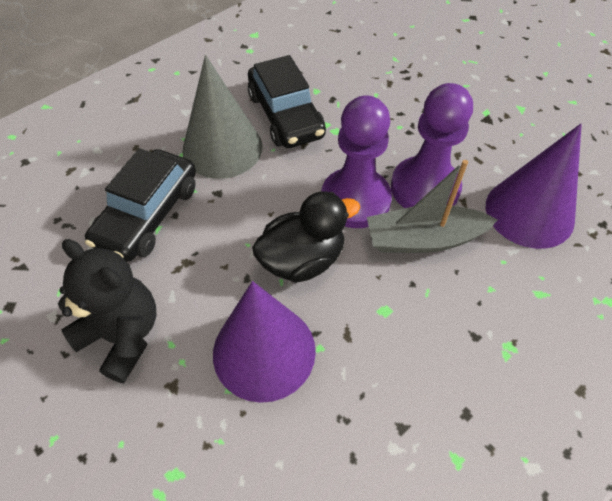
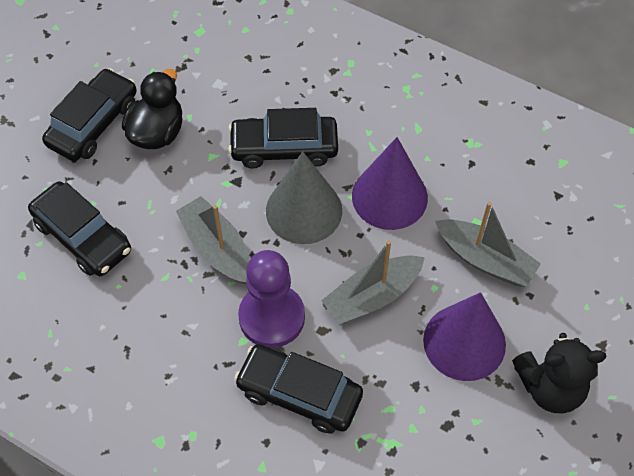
black car: 2 -> 4
grey boat: 1 -> 3
purple pawn: 2 -> 1

